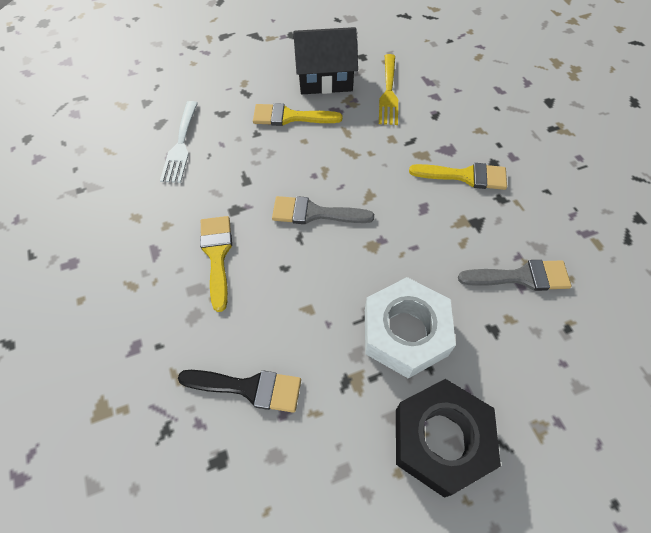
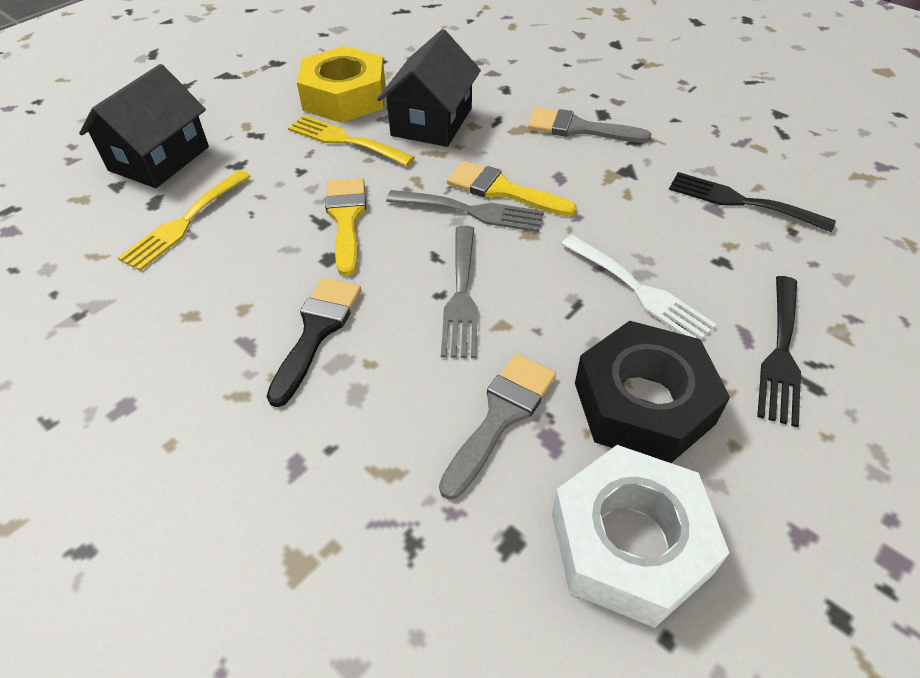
black fork: 0 -> 2
black house: 1 -> 2
grey fork: 0 -> 2
yellow brush: 3 -> 2
yellow fork: 1 -> 2
yellow nut: 0 -> 1

